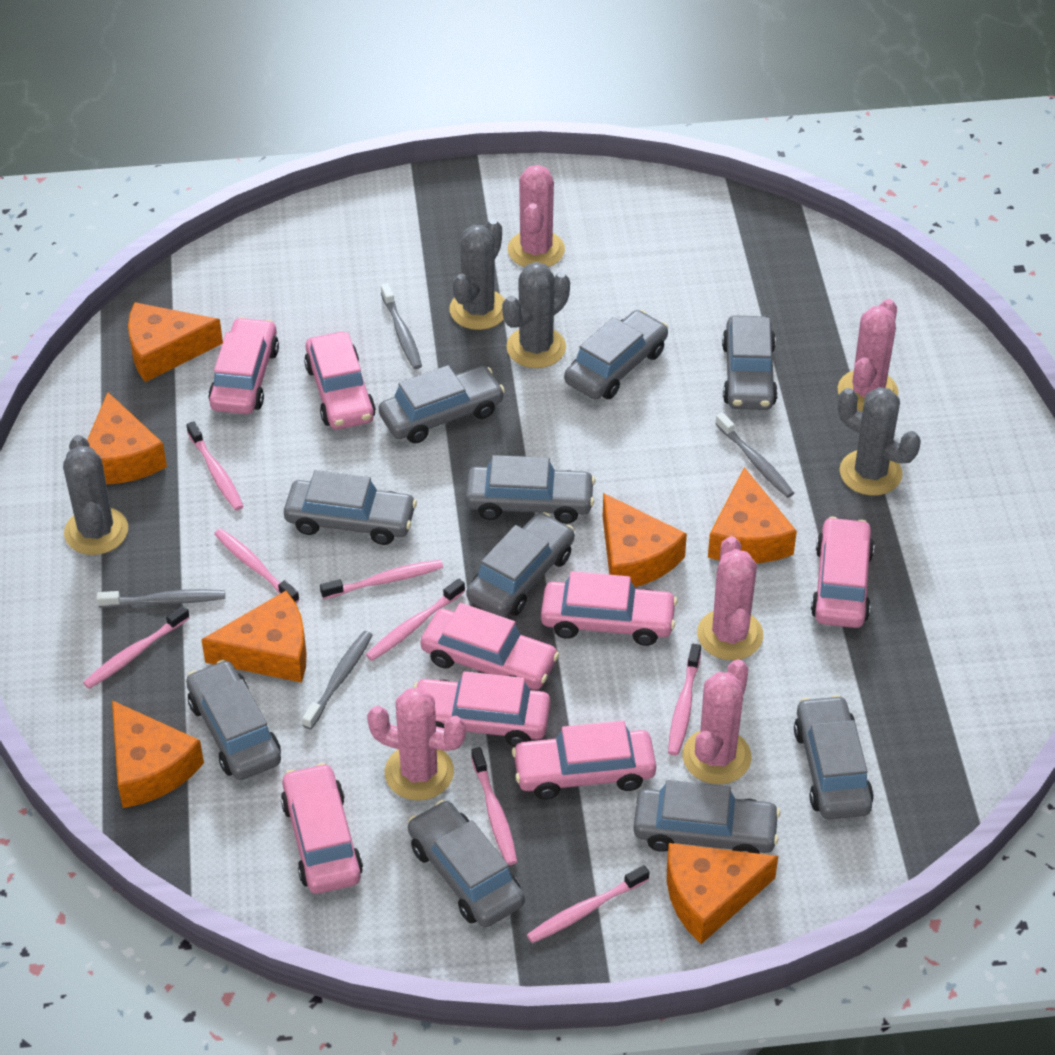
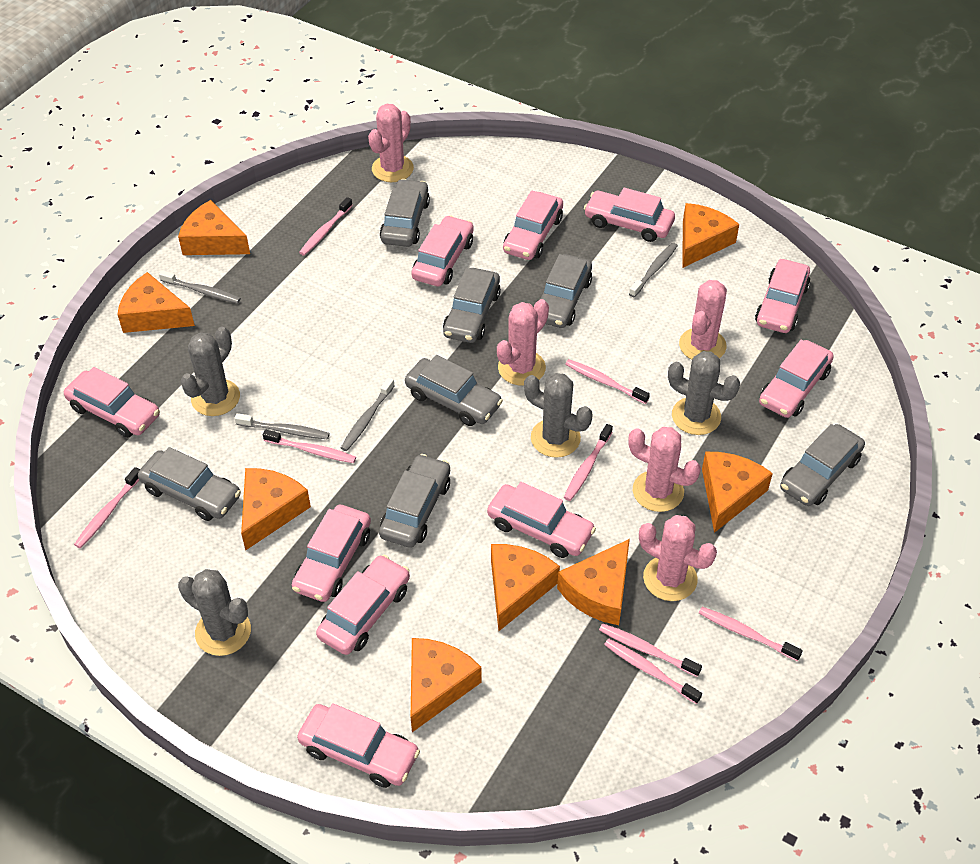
grey car: 10 -> 7
orange cheese: 7 -> 8
pink car: 8 -> 10

